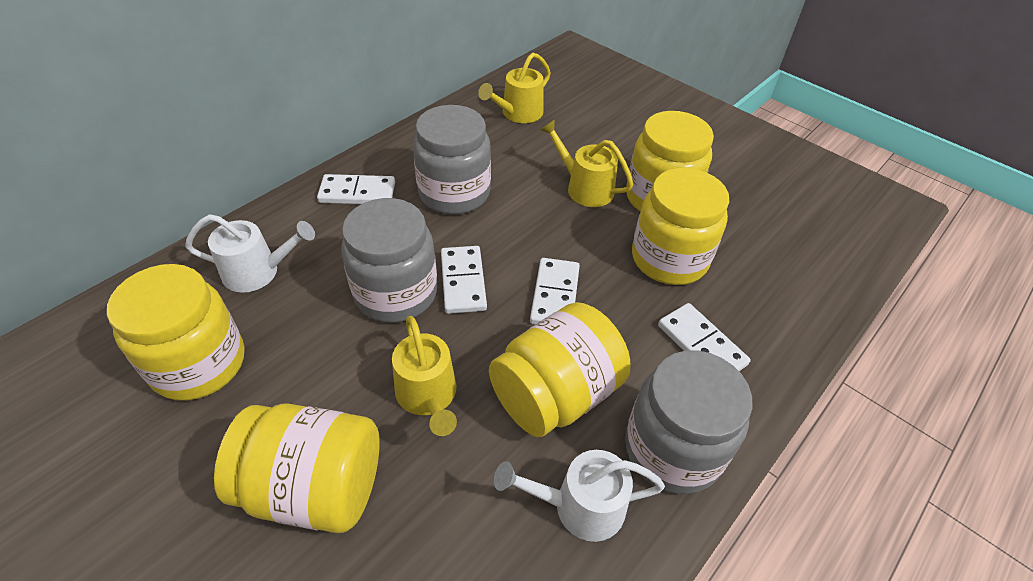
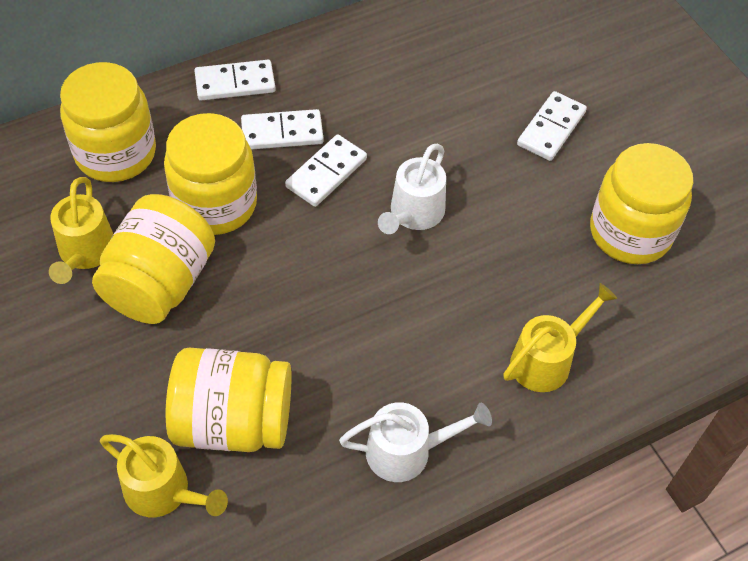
grey jar: 3 -> 0

